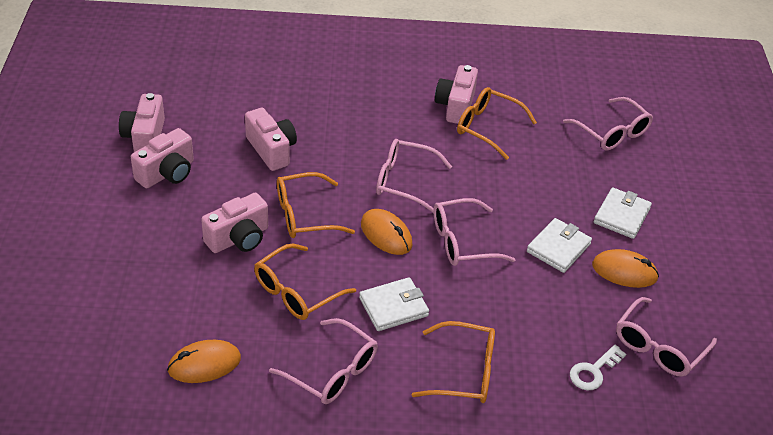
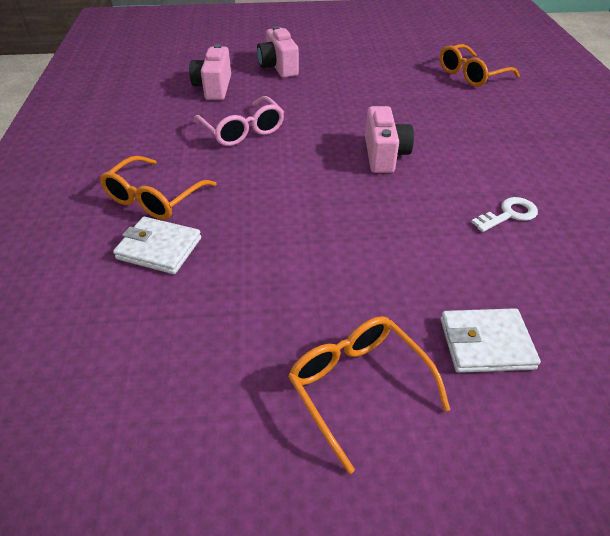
orange glasses: 4 -> 3
orange mouse: 3 -> 0
pink camera: 5 -> 3
pink glasses: 5 -> 1
white wallet: 3 -> 2

